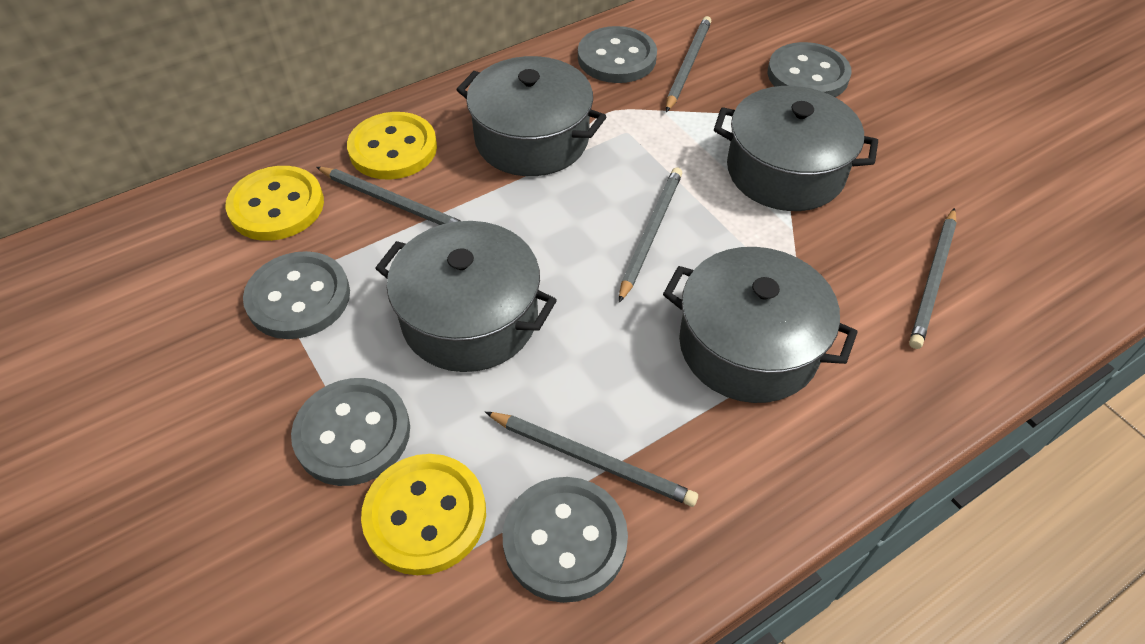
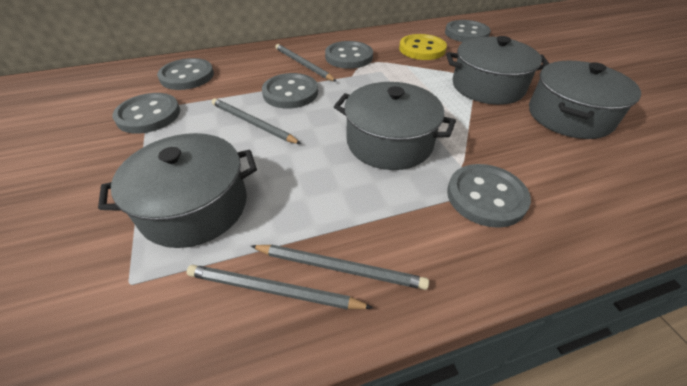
grey button: 5 -> 6
grey pencil: 5 -> 4
yellow button: 3 -> 1

